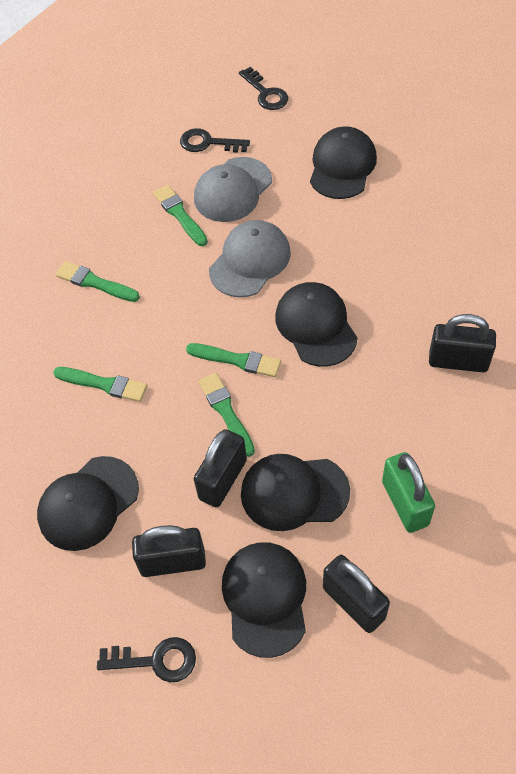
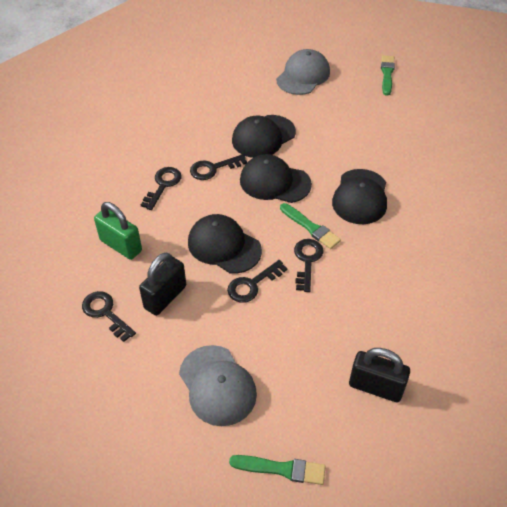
black cap: 5 -> 4
black key: 3 -> 5
black padlock: 4 -> 2
green brush: 5 -> 3

